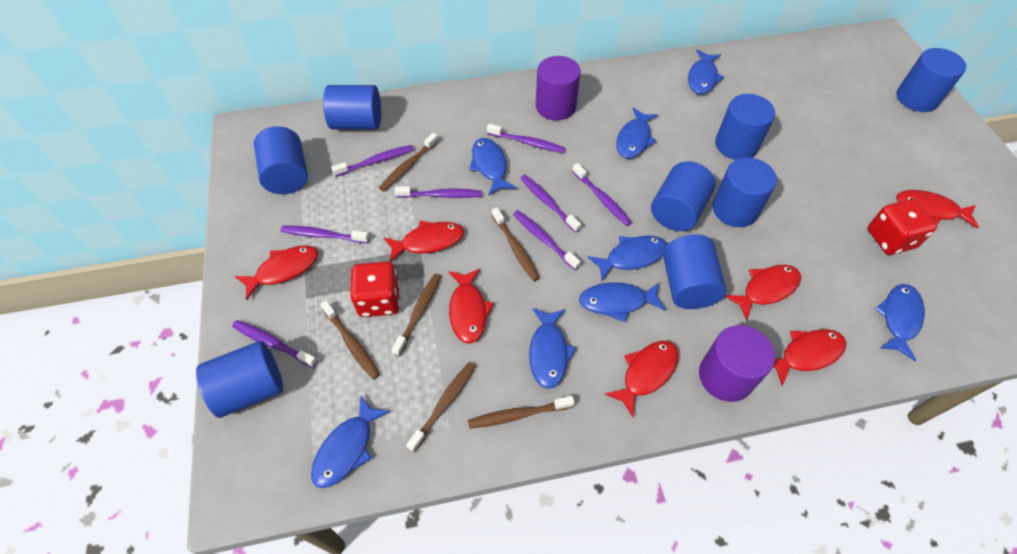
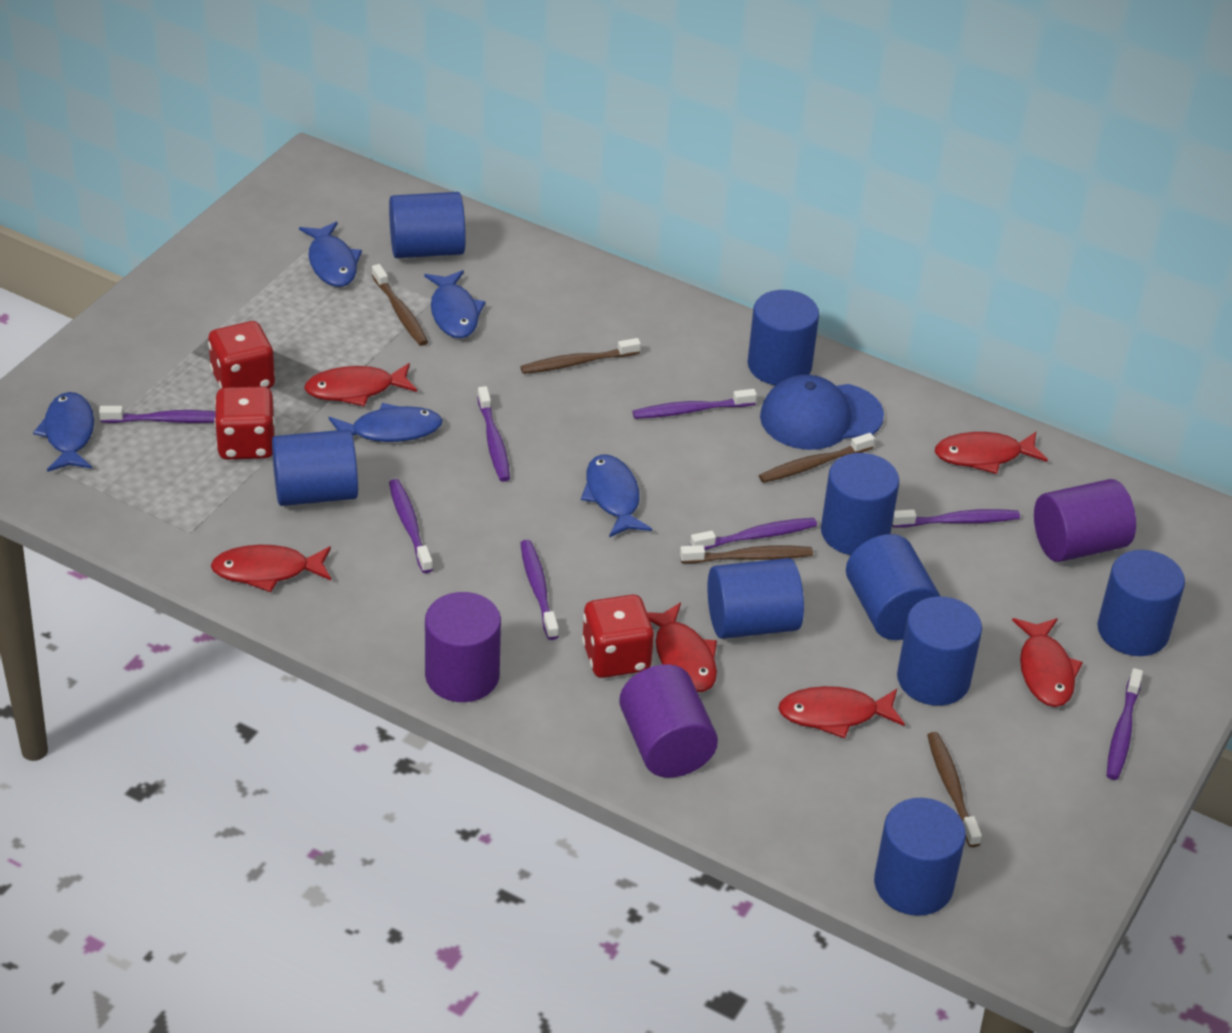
blue cap: 0 -> 1
blue cylinder: 8 -> 9
blue fish: 8 -> 5
brown toothbrush: 6 -> 5
purple cylinder: 2 -> 3
red dice: 2 -> 3
red fish: 7 -> 6

